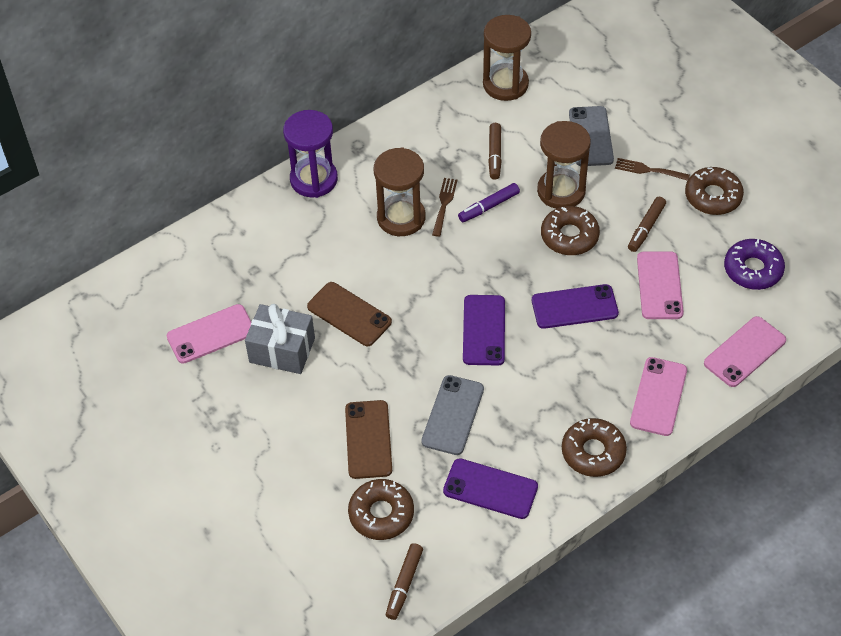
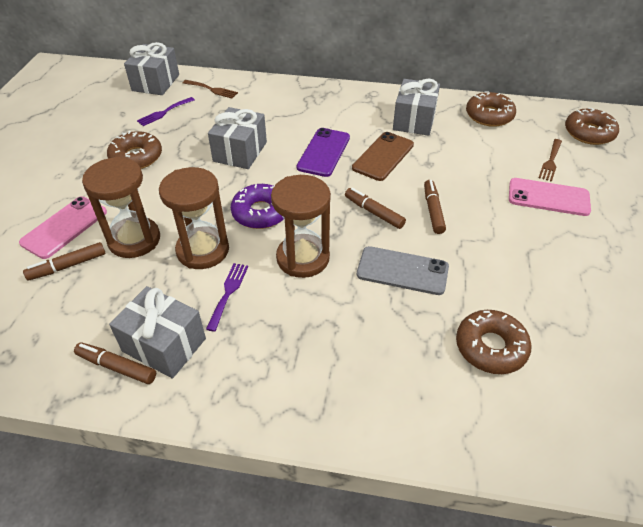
brown marker: 3 -> 4
brown phone: 2 -> 1
grey gift: 1 -> 4
grey phone: 2 -> 1
pink phone: 4 -> 2
purple fork: 0 -> 2
purple hourglass: 1 -> 0
purple marker: 1 -> 0
purple phone: 3 -> 1

